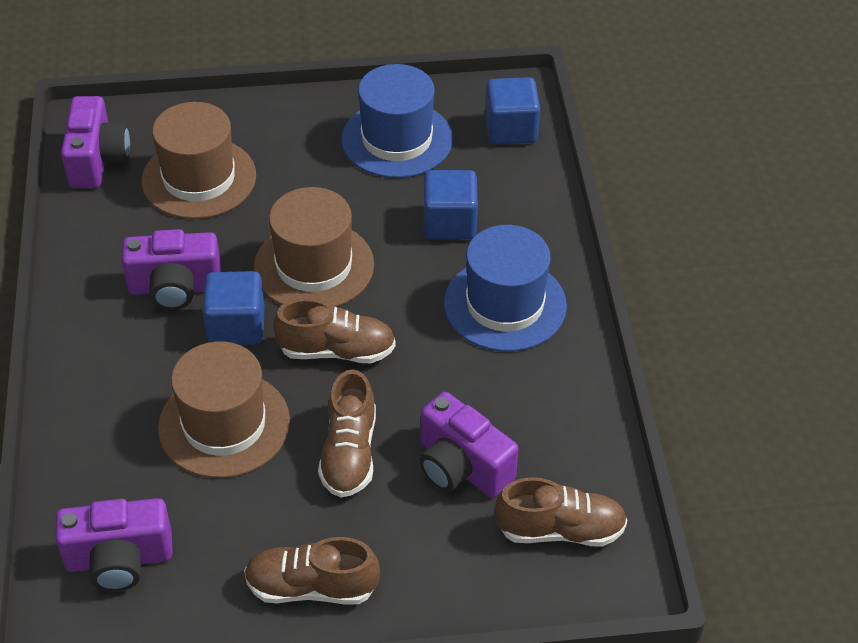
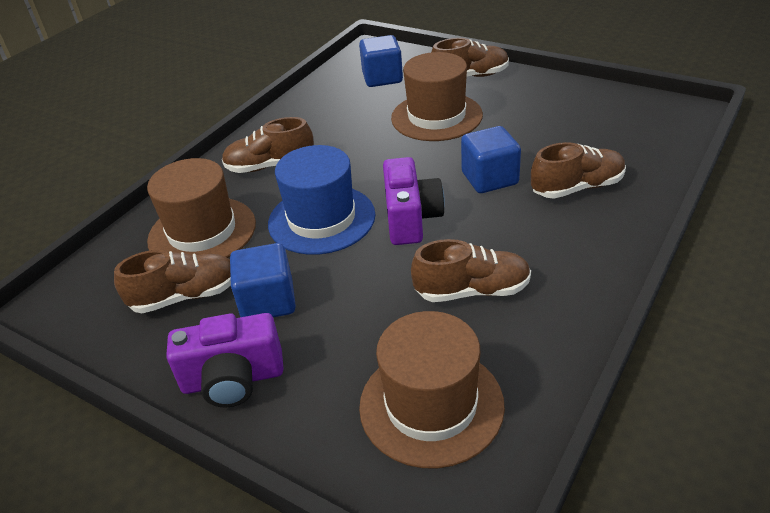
blue hat: 2 -> 1
brown shoe: 4 -> 5
purple camera: 4 -> 2

